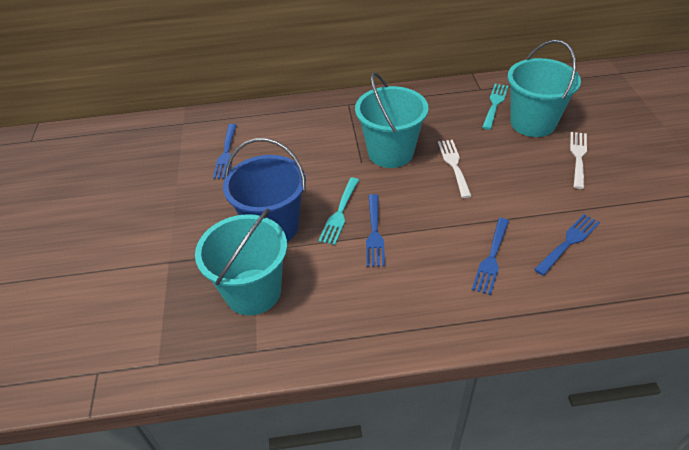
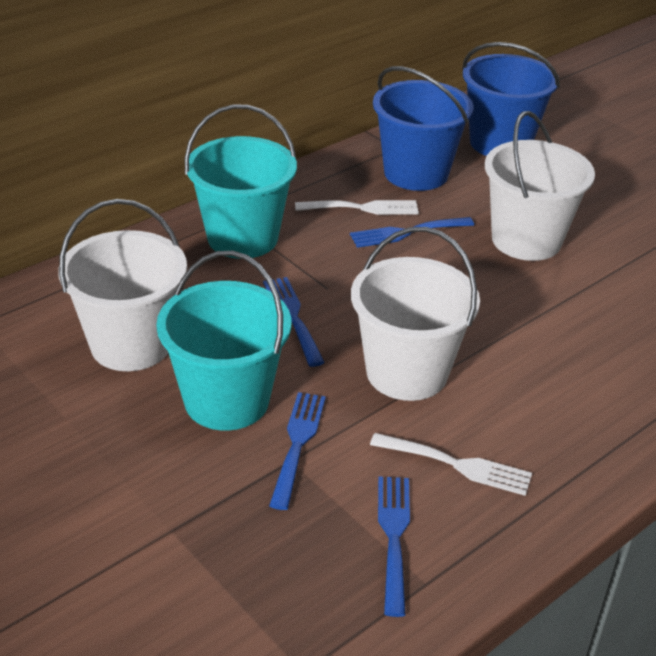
blue bucket: 1 -> 2
turquoise bucket: 3 -> 2
turquoise fork: 2 -> 0
white bucket: 0 -> 3

